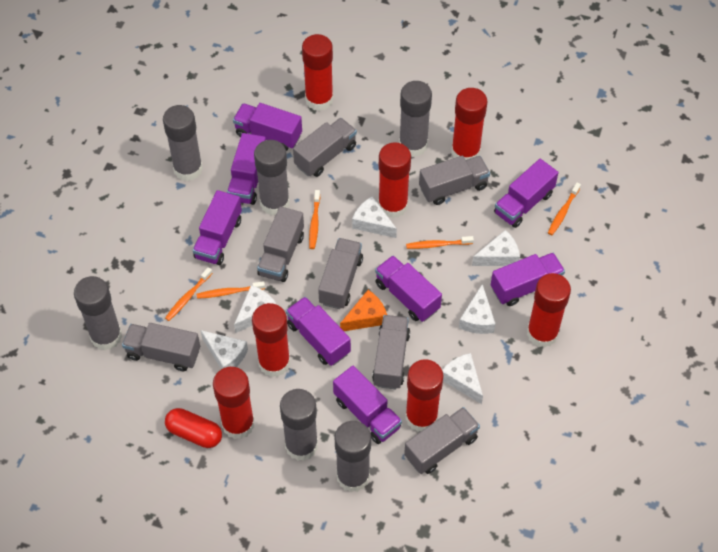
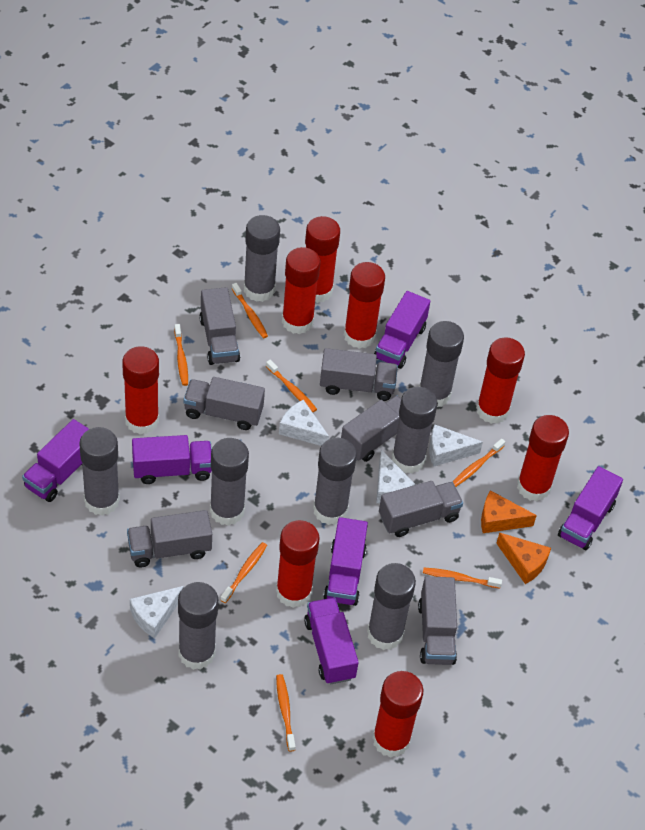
grey glue stick: 6 -> 8
orange cheese: 1 -> 2
orange toothbrush: 5 -> 7
purple truck: 8 -> 6
red capsule: 1 -> 0
red glue stick: 7 -> 8
white cheese: 6 -> 4

